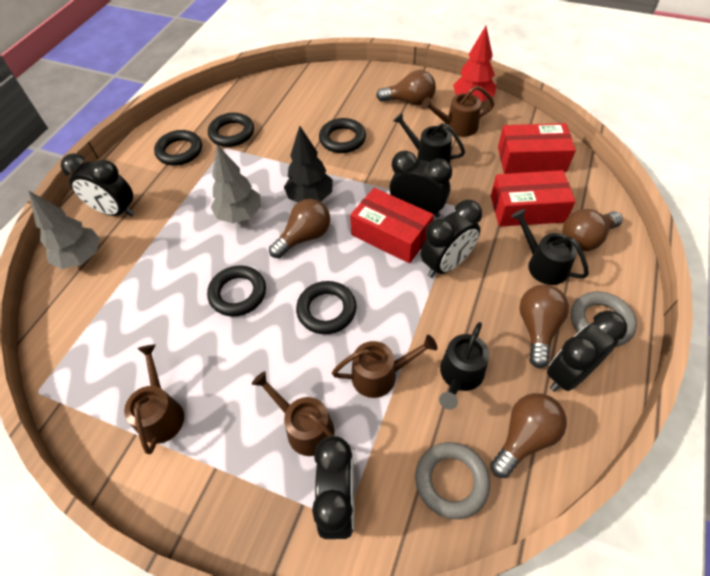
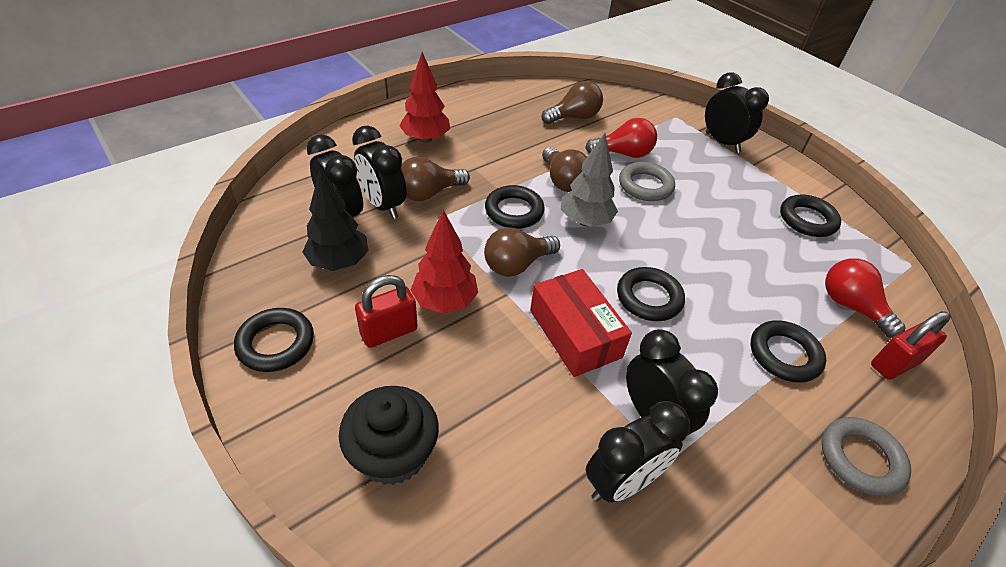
black cupcake: 0 -> 1
black watering can: 3 -> 0
brown light bulb: 5 -> 4
brown watering can: 4 -> 0
grey tree: 2 -> 1
red box: 3 -> 1
red light bulb: 0 -> 2
red padlock: 0 -> 2
red tree: 1 -> 2

